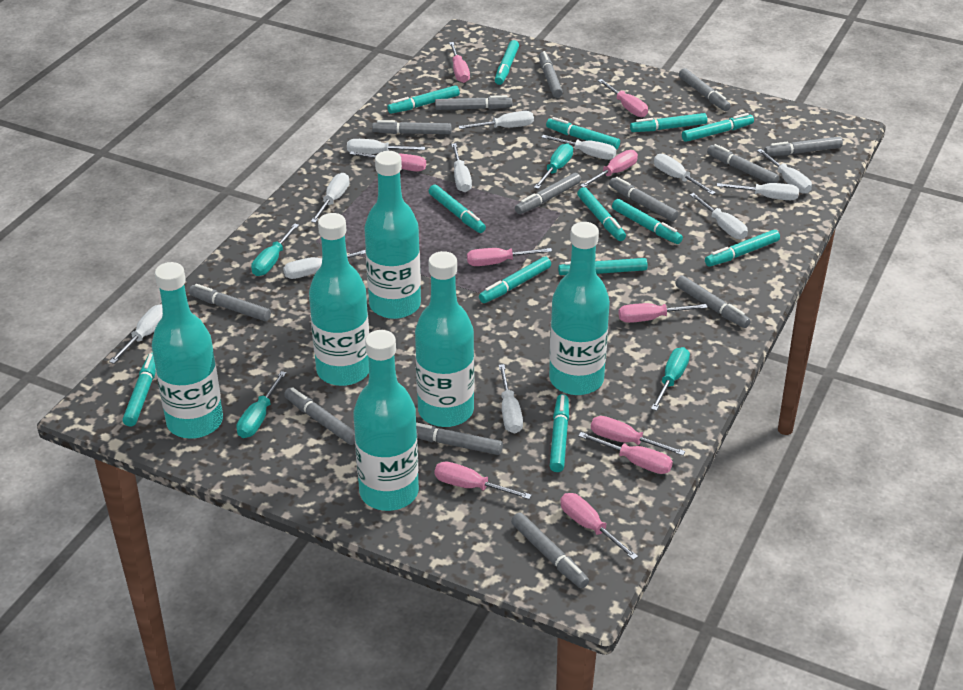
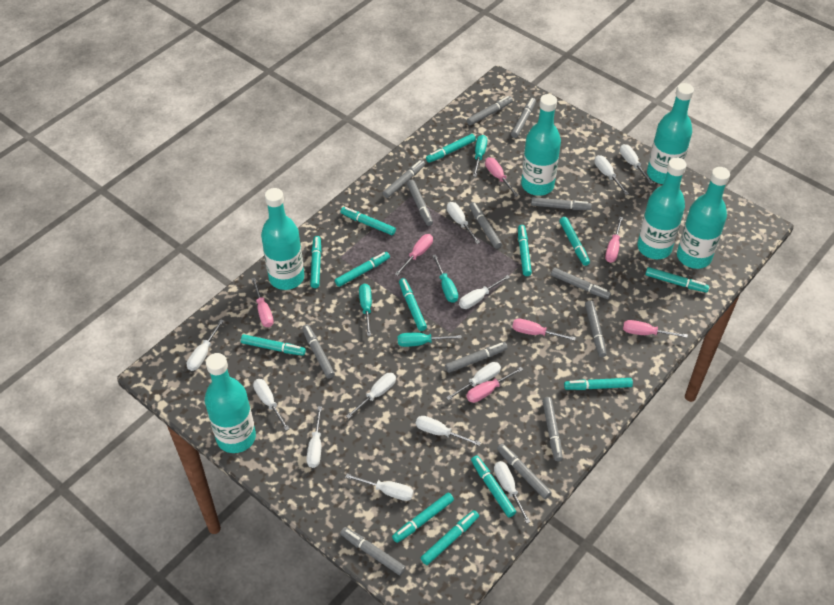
pink screwdriver: 10 -> 7

